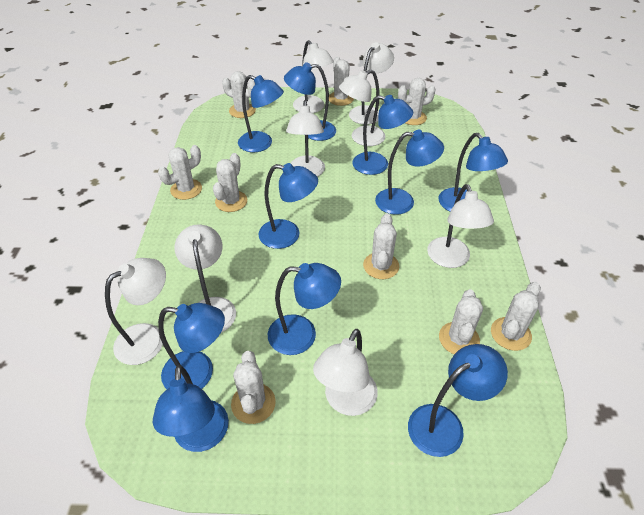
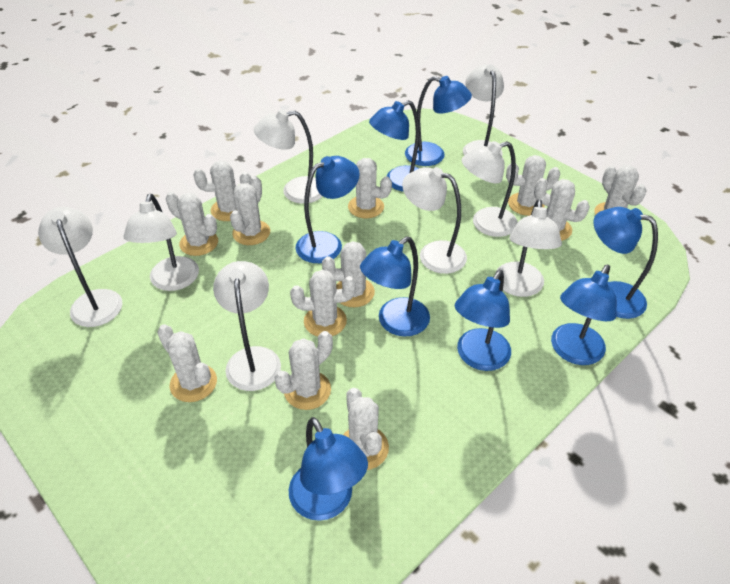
blue lamp: 10 -> 8
white cactus: 9 -> 12

